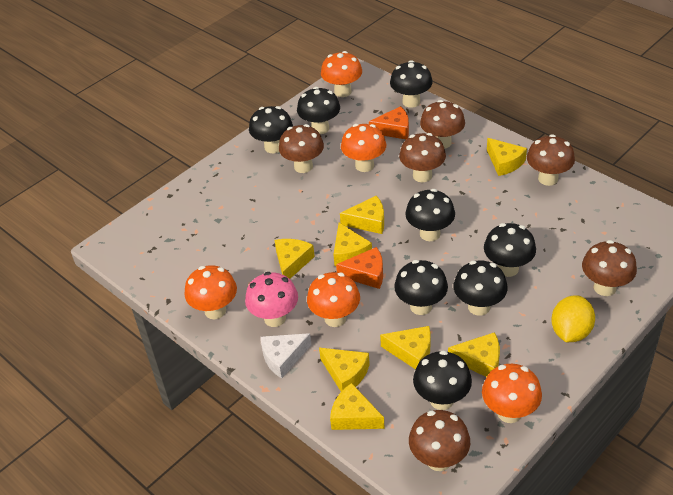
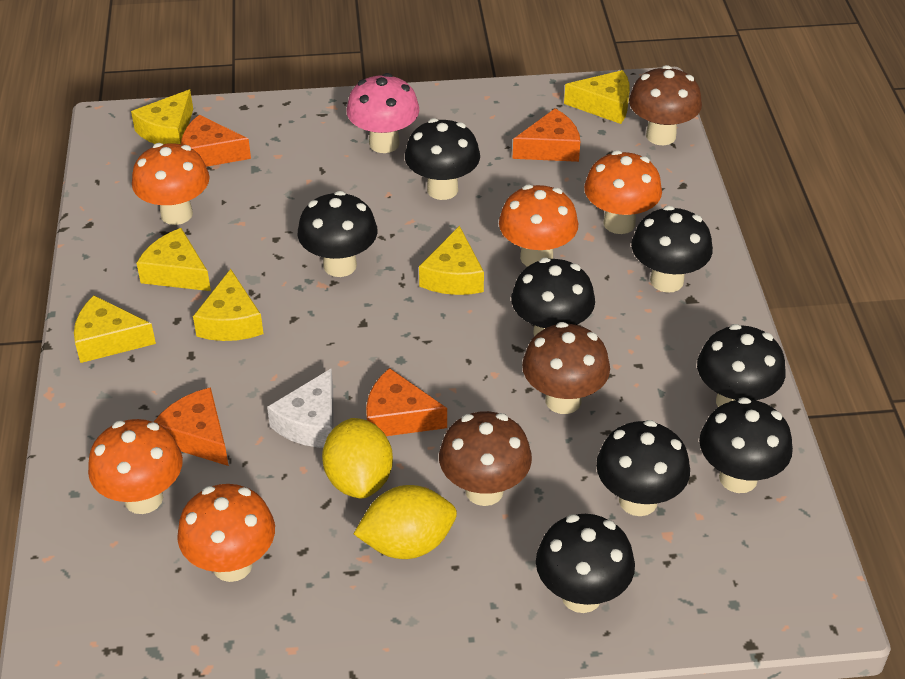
brown mushroom: 6 -> 3
orange cheese: 2 -> 4
yellow cheese: 8 -> 6
yellow lemon: 1 -> 2

